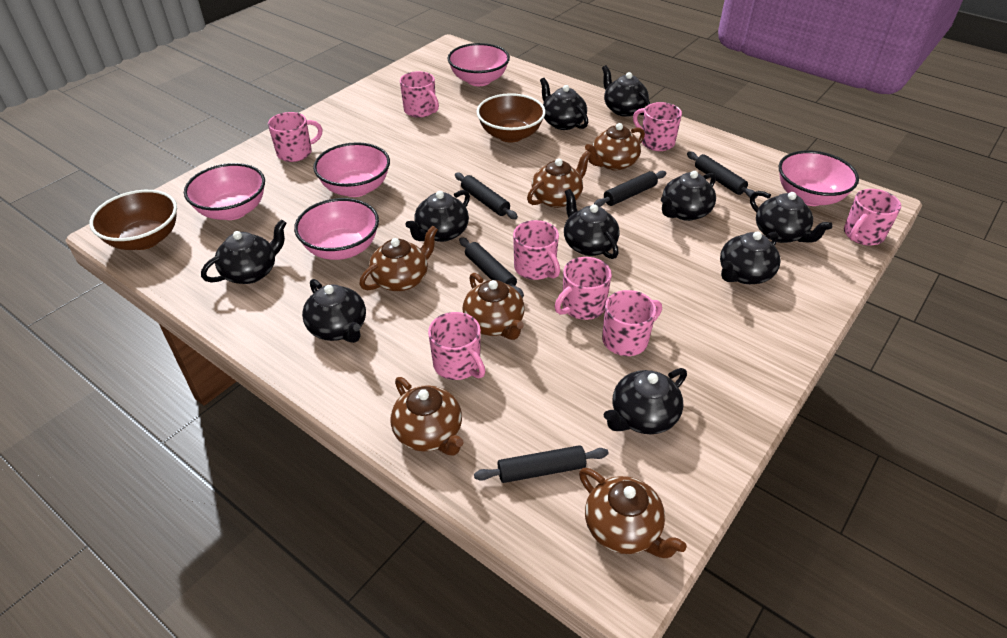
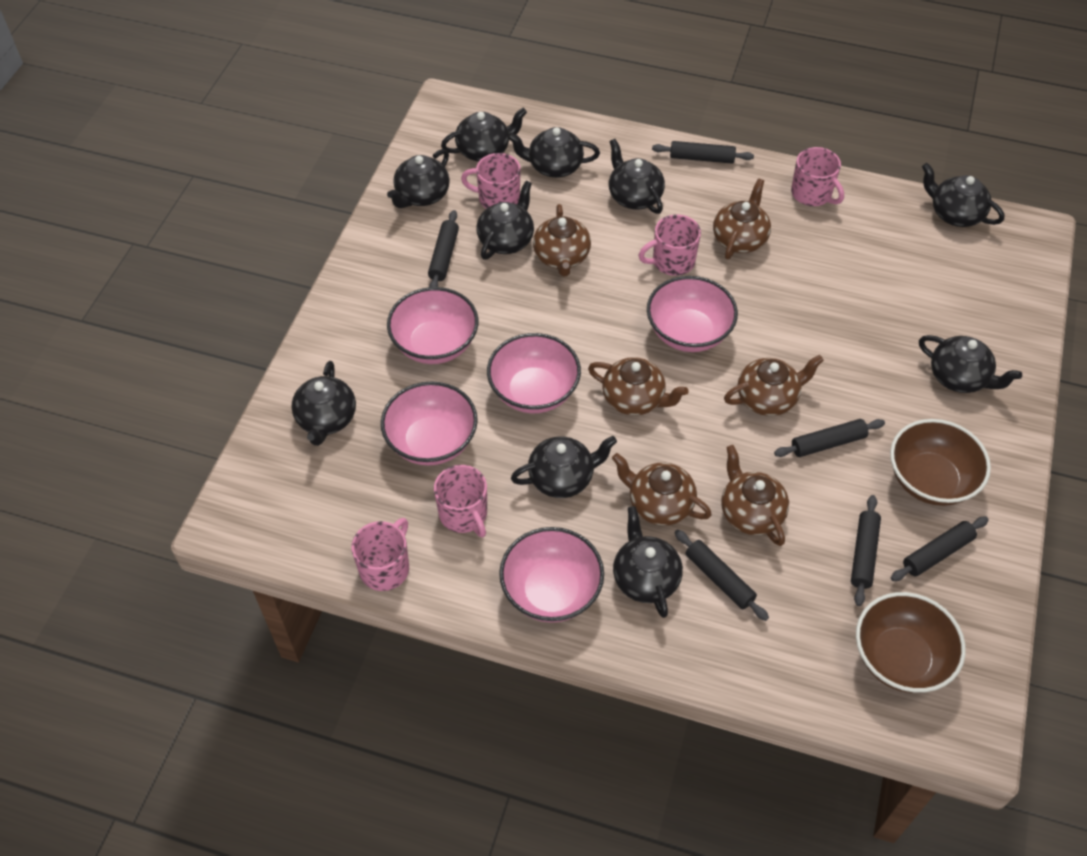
black rolling pin: 5 -> 6
pink mug: 8 -> 5

